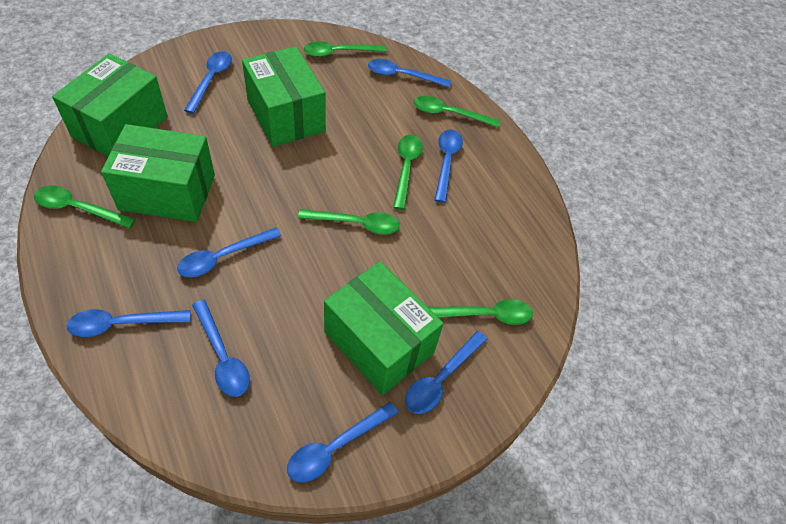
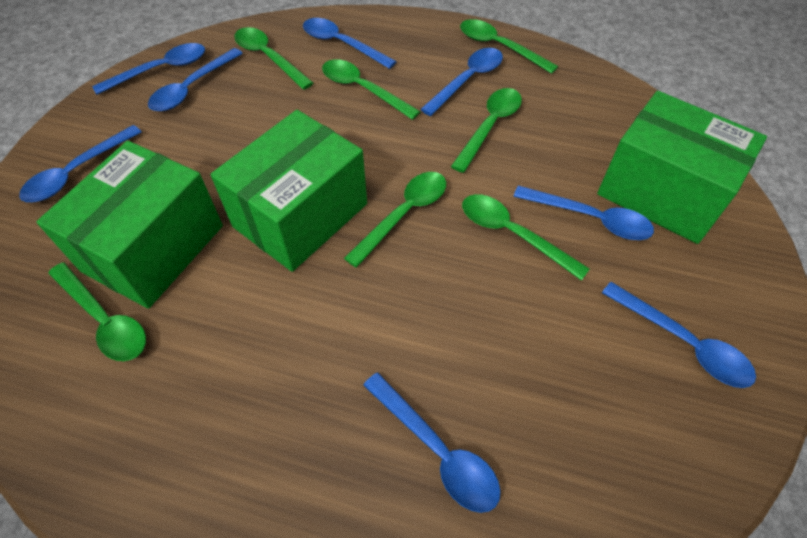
green box: 4 -> 3
green spoon: 6 -> 7

